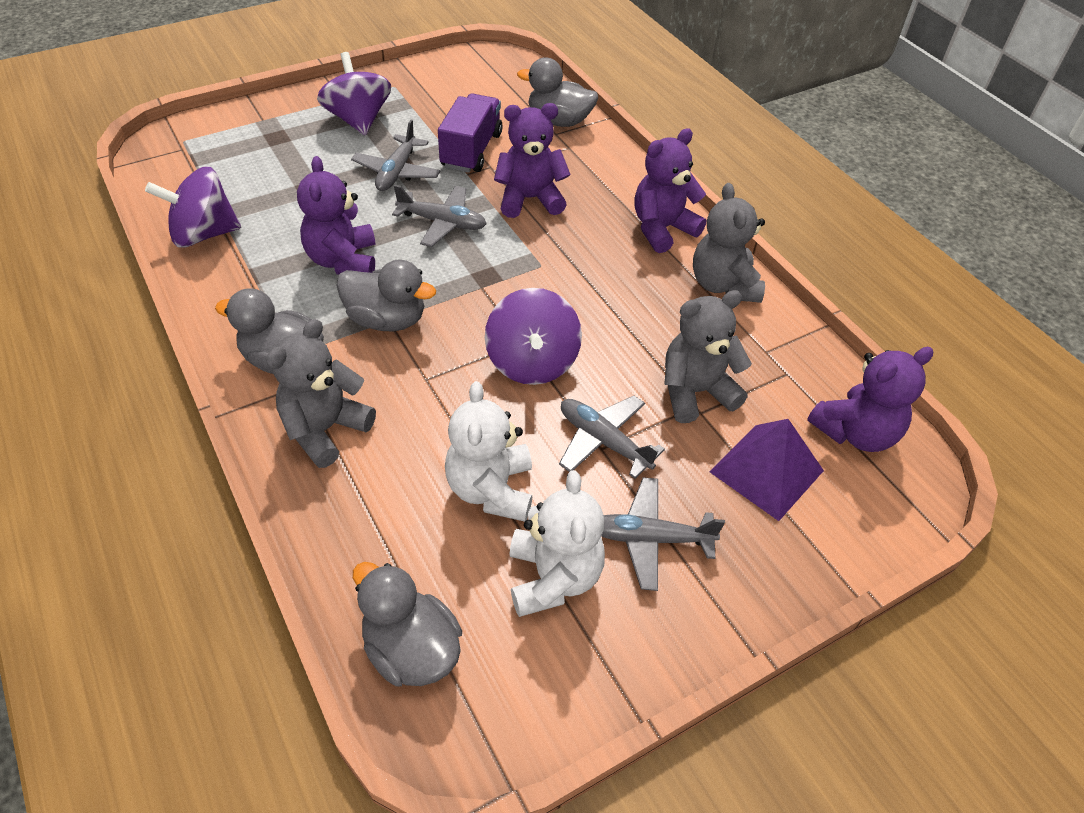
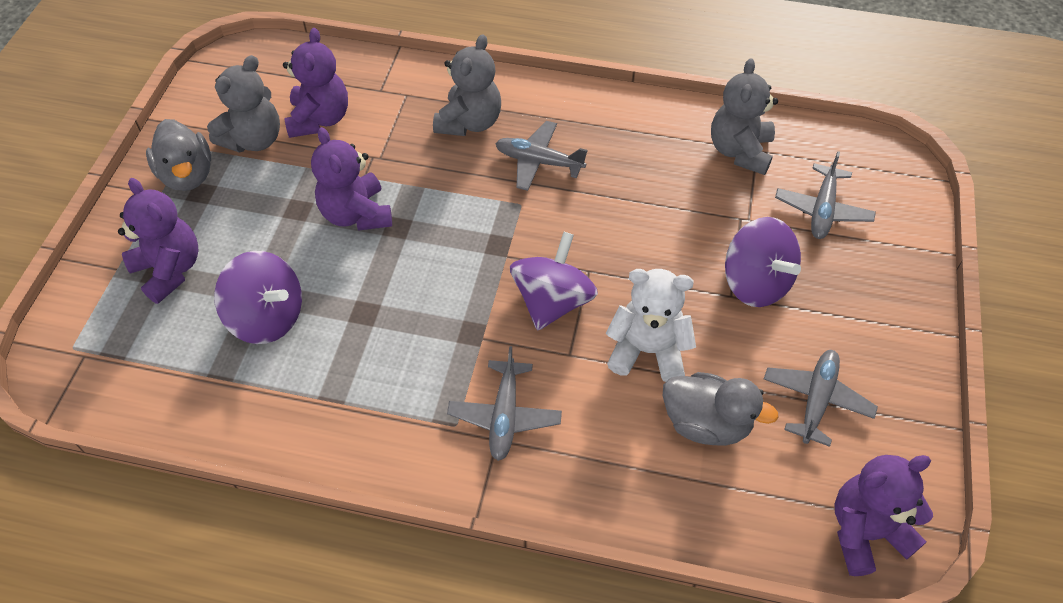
grey duck: 4 -> 2
purple pyramid: 1 -> 0
purple truck: 1 -> 0
white teddy bear: 2 -> 1

